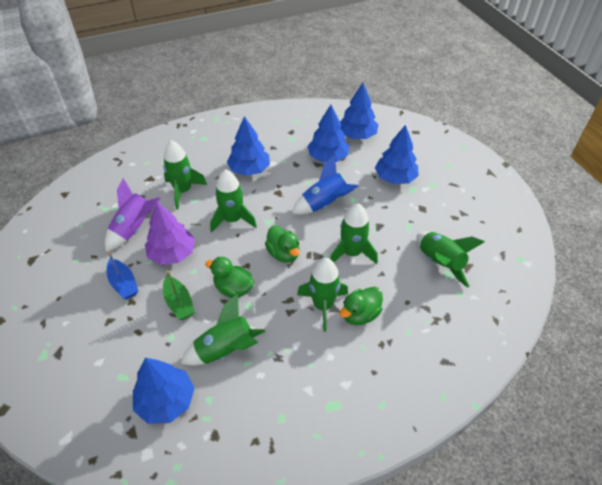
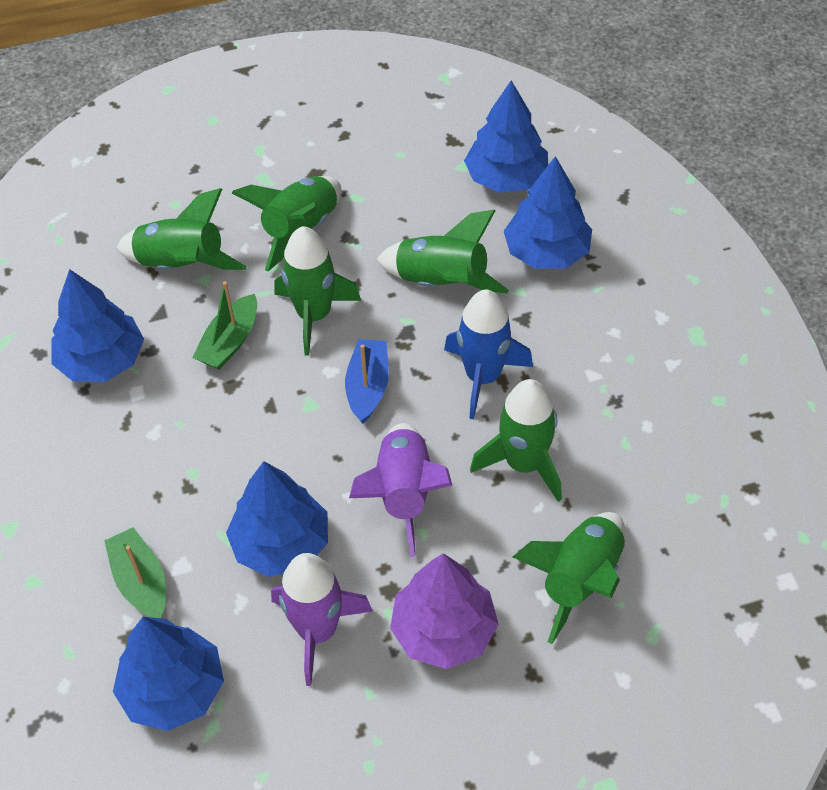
green boat: 1 -> 2
green duck: 3 -> 0
purple rocket: 1 -> 2

